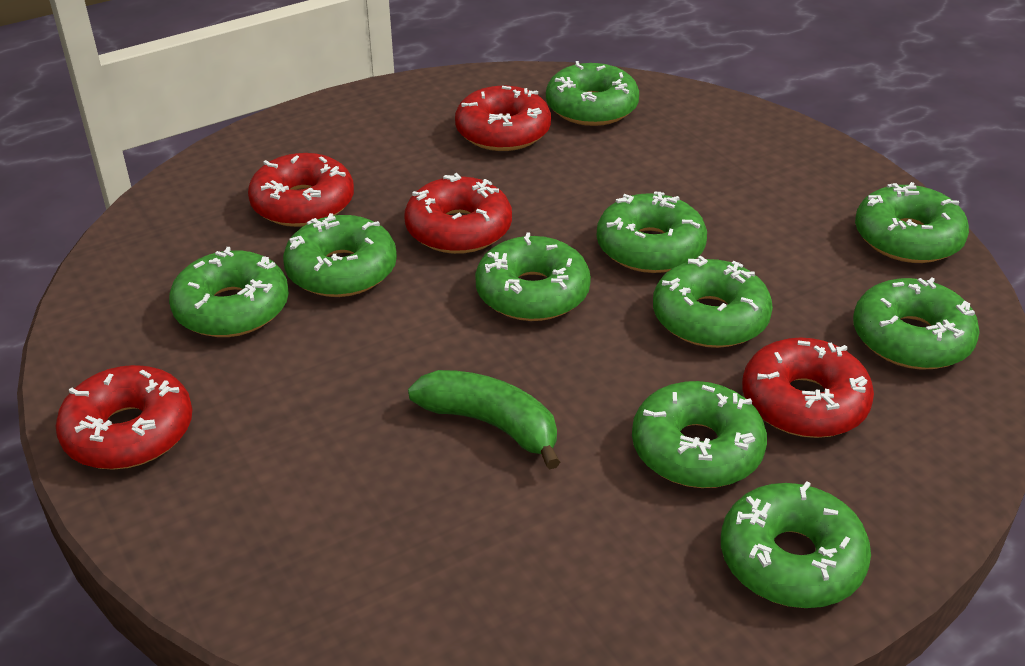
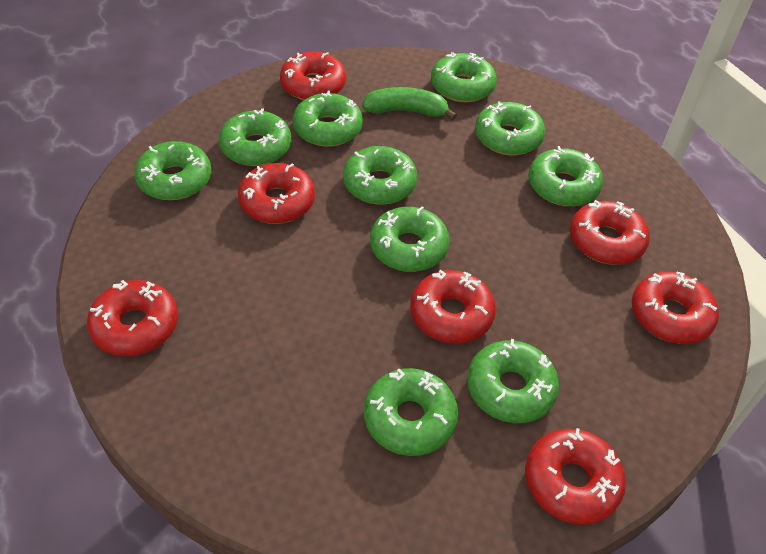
red donut: 5 -> 7

